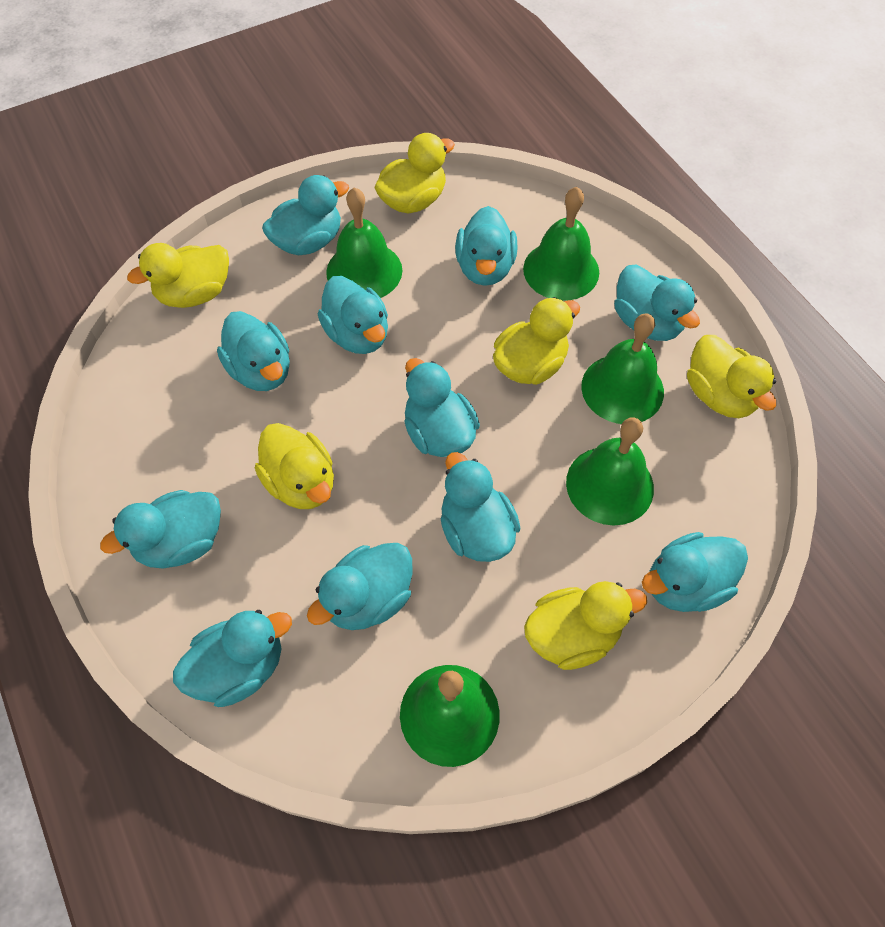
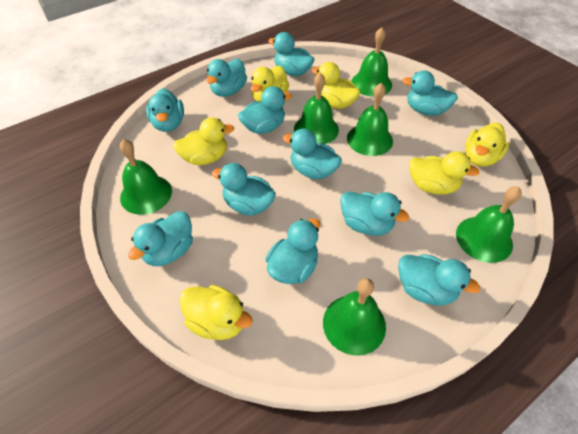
green bell: 5 -> 6

